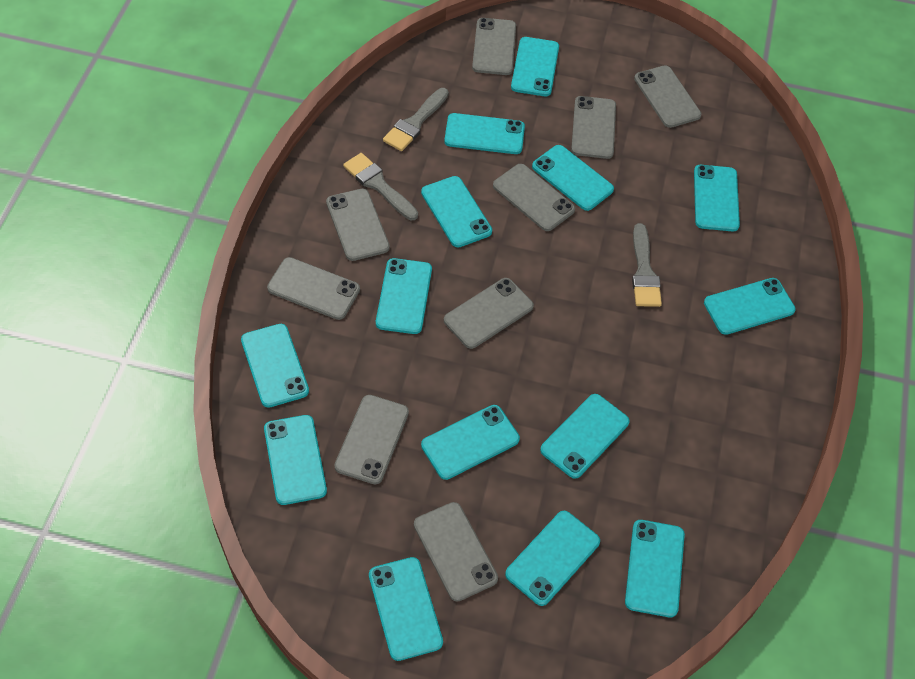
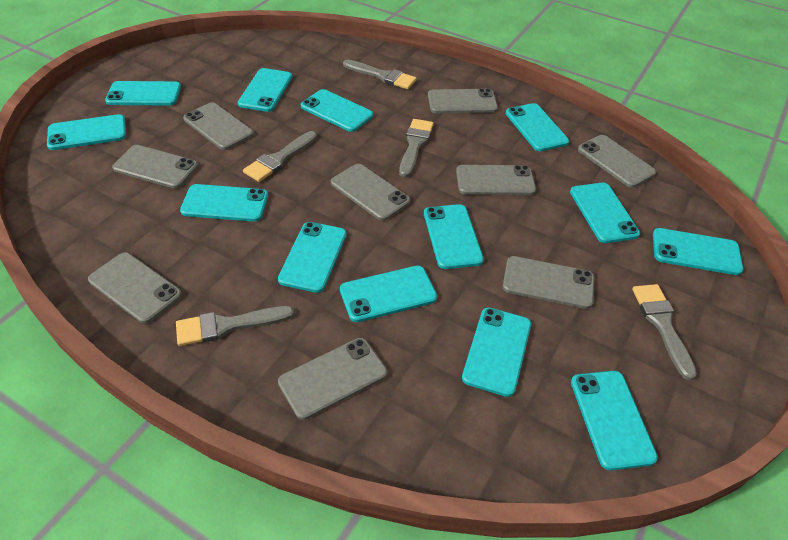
grey brush: 3 -> 5
turquoise phone: 14 -> 13

